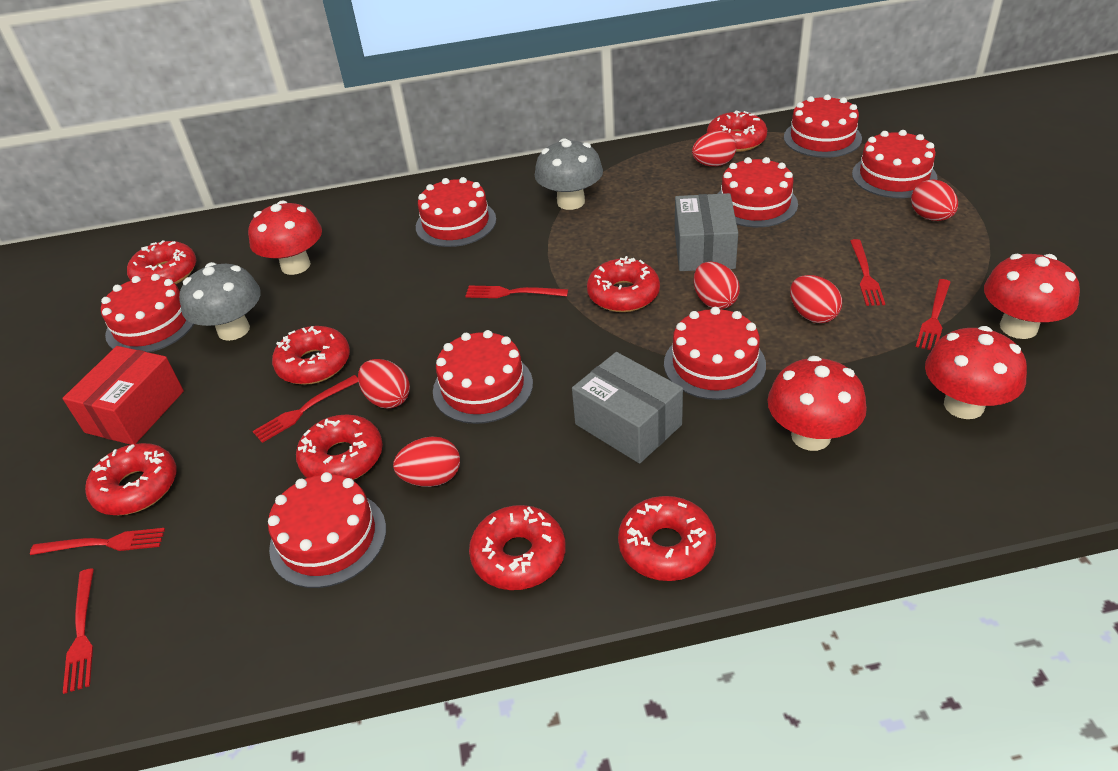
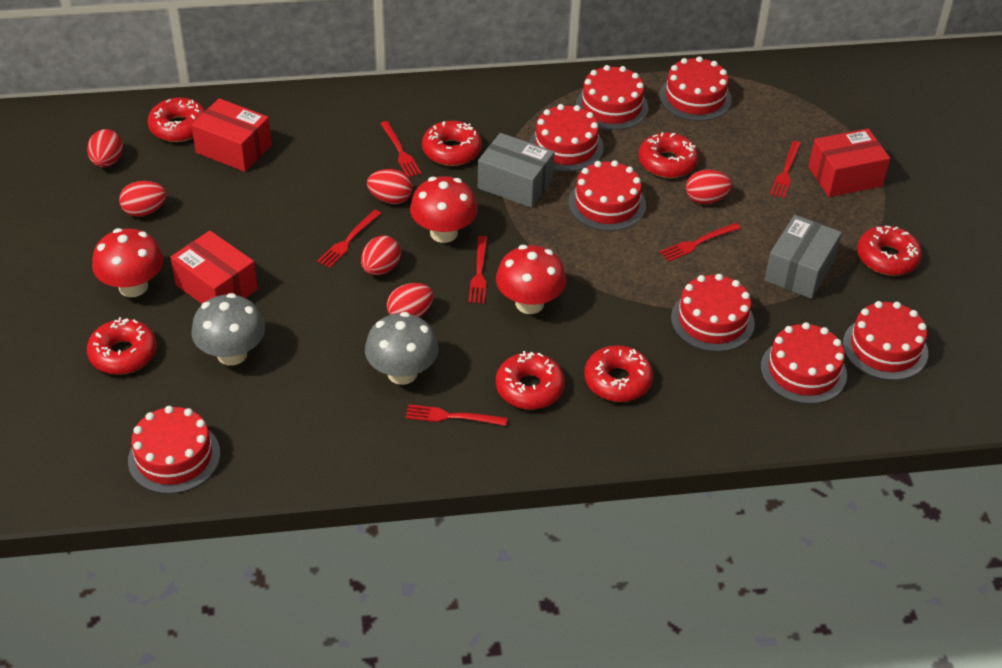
red box: 1 -> 3
red donut: 8 -> 7
red mushroom: 4 -> 3

